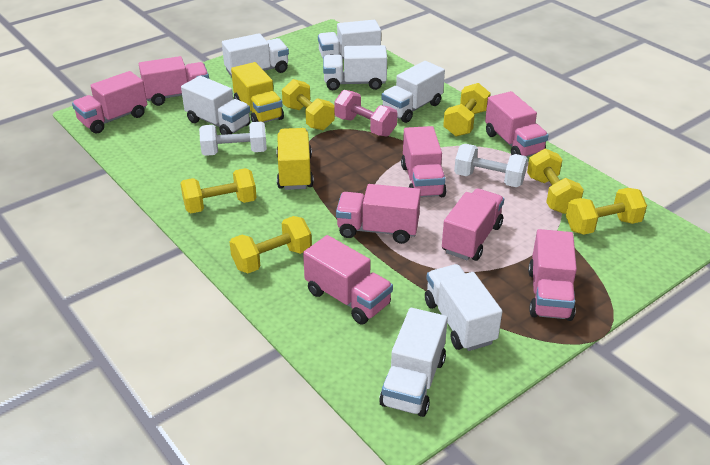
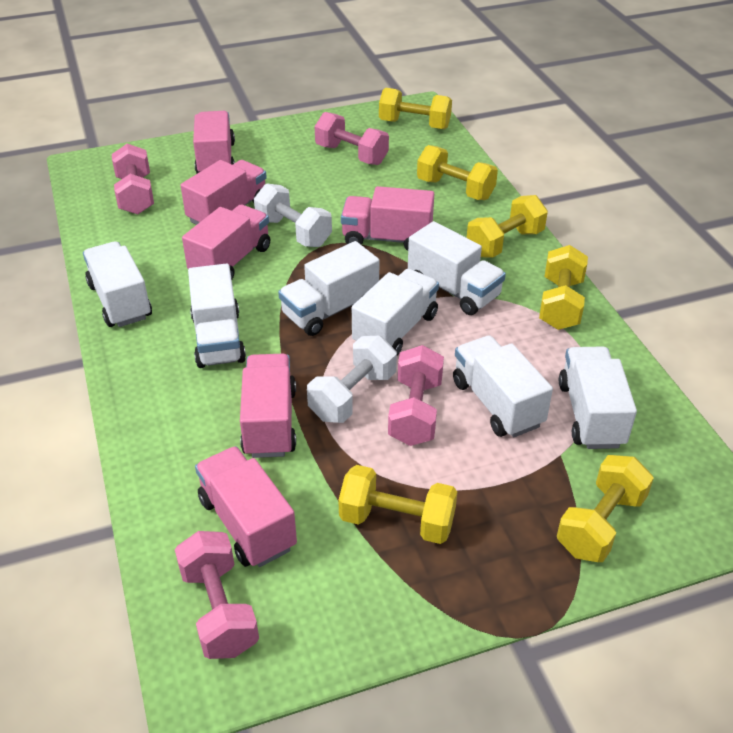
pink dumbbell: 1 -> 4
pink truck: 8 -> 6
yellow truck: 2 -> 0

